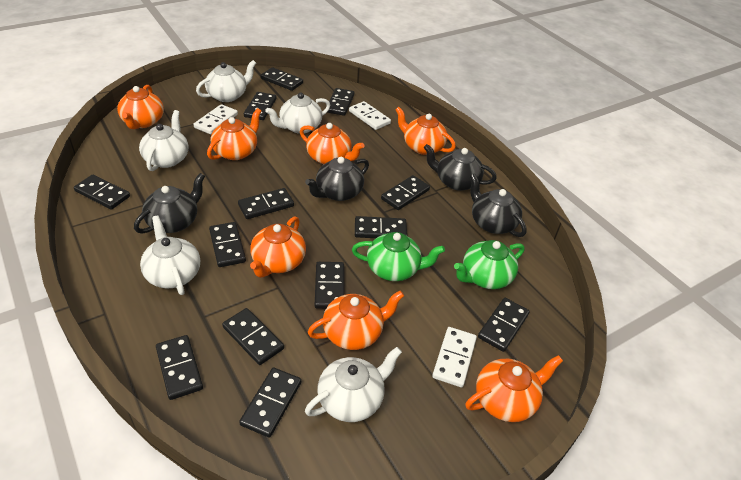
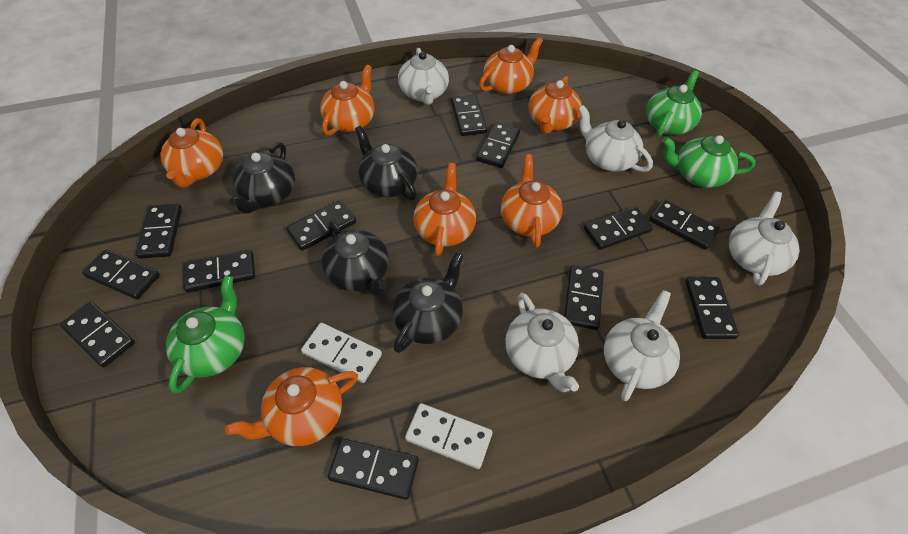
black domino: 13 -> 12
green teapot: 2 -> 3
white domino: 3 -> 2

